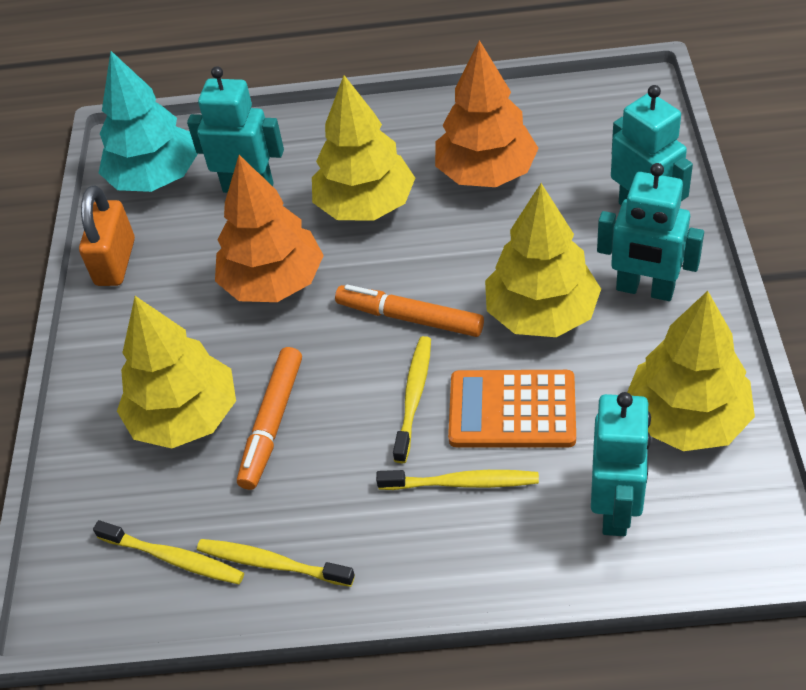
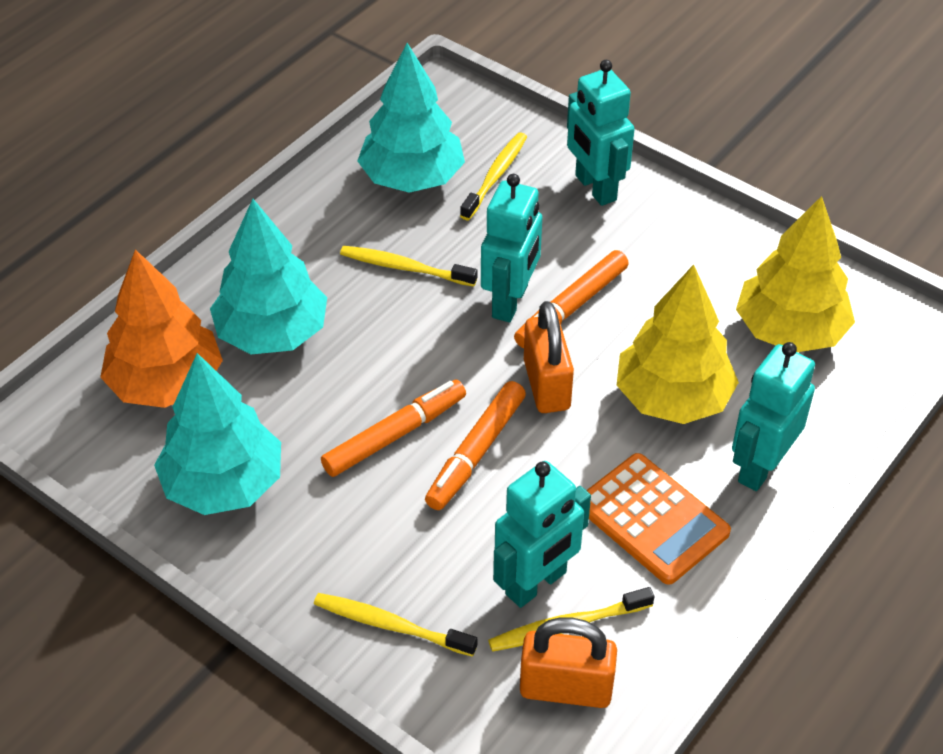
orange marker: 2 -> 3
orange padlock: 1 -> 2
orange tree: 2 -> 1
turquoise tree: 1 -> 3
yellow tree: 4 -> 2

